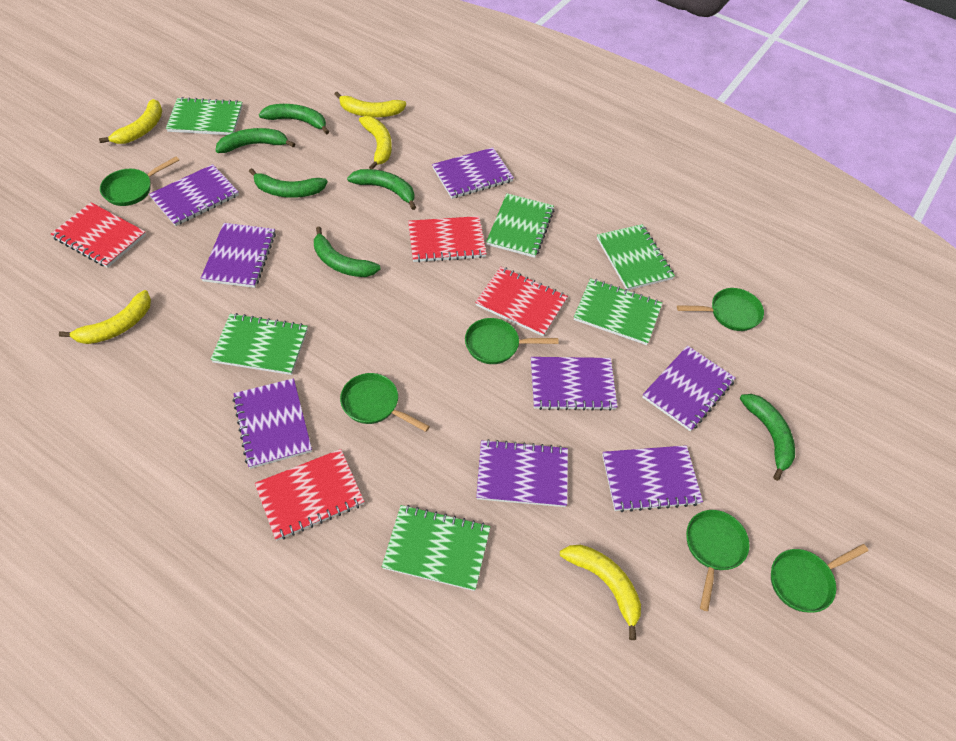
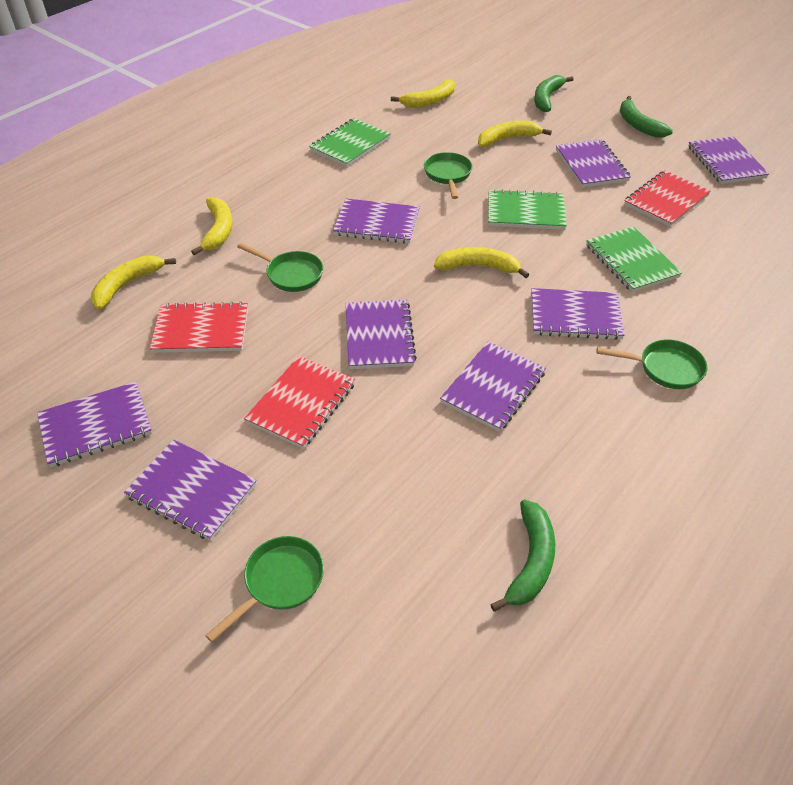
green banana: 6 -> 3
green notebook: 6 -> 3
green pan: 6 -> 4
red notebook: 4 -> 3

